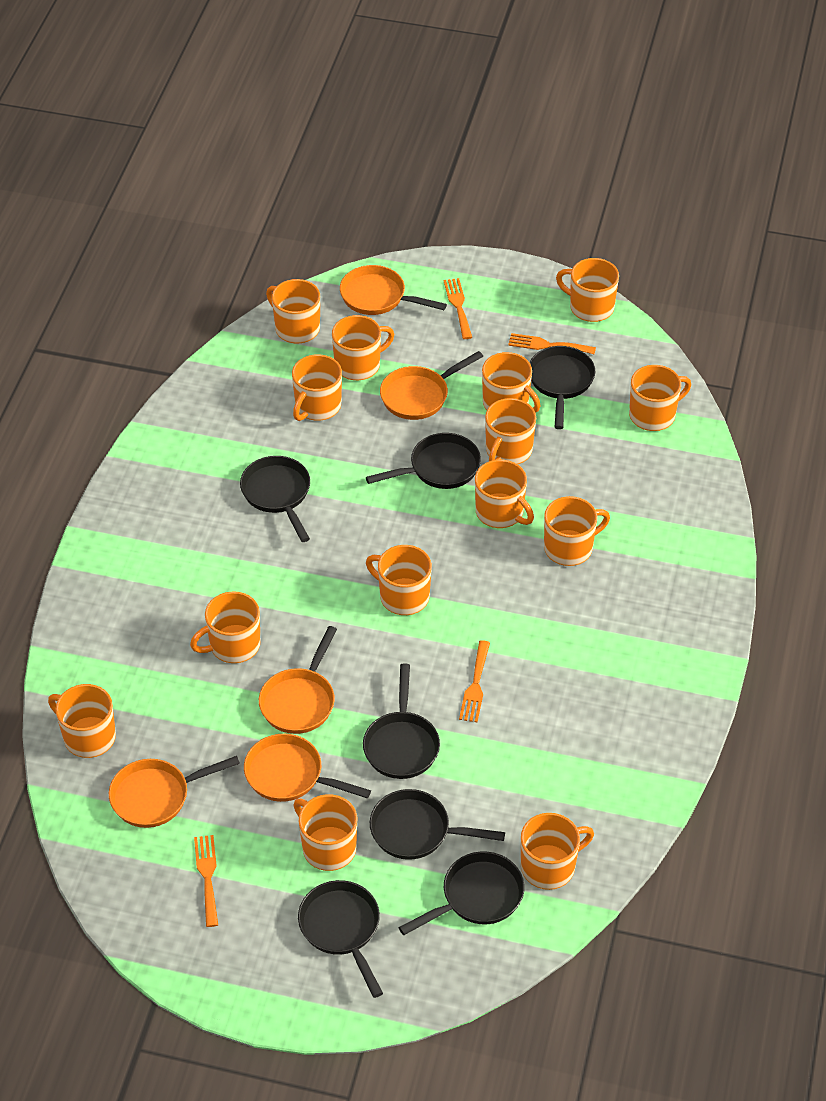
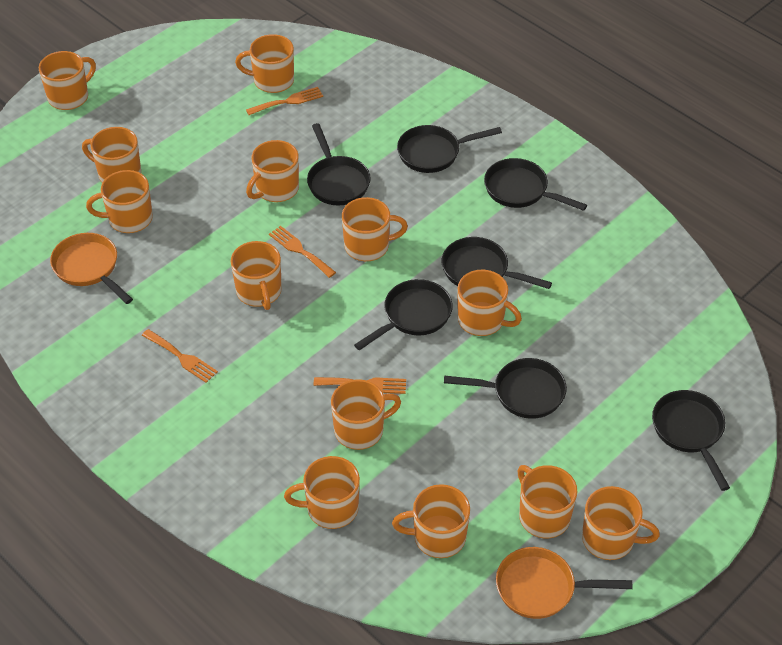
orange mug: 14 -> 13
orange pan: 5 -> 2

